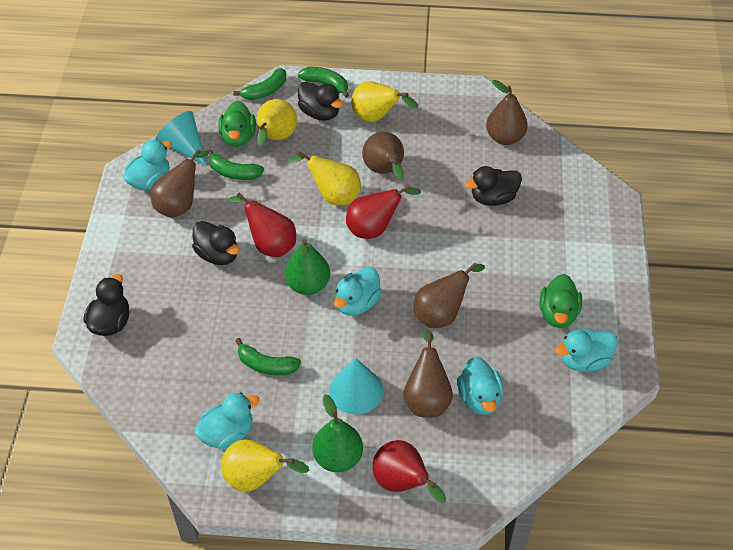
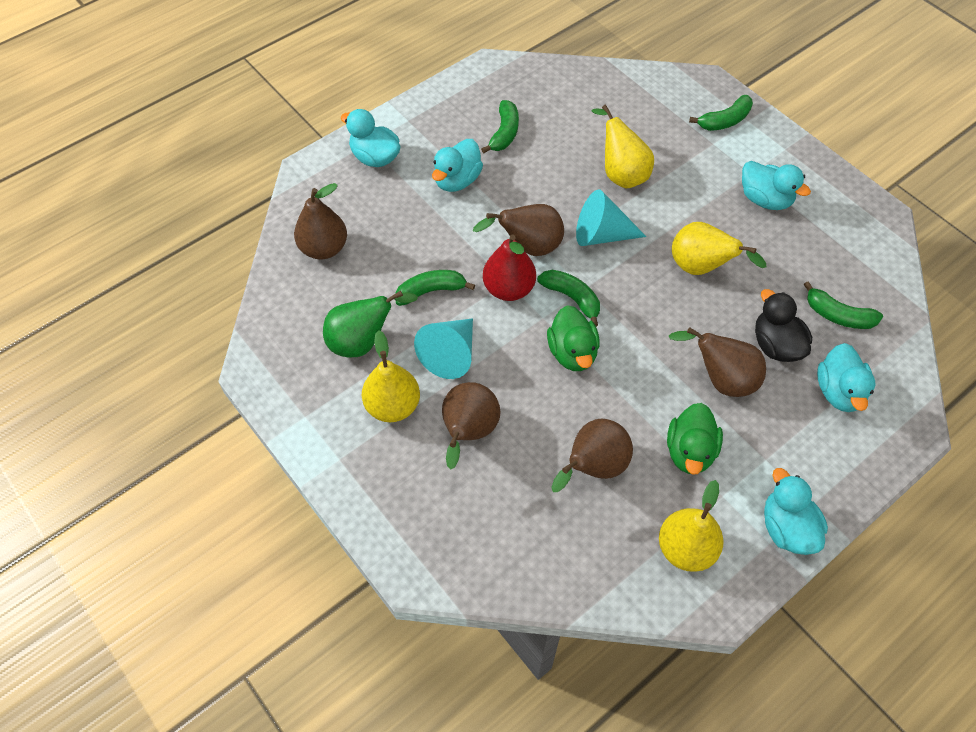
black duck: 4 -> 1
green banana: 4 -> 5
green pear: 2 -> 1
red pear: 3 -> 1

